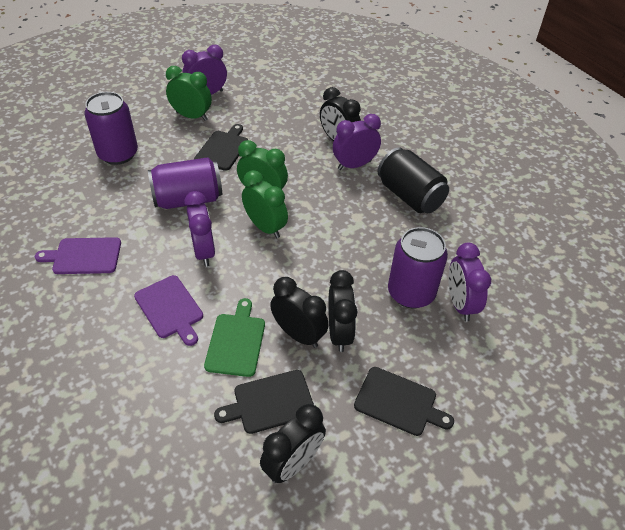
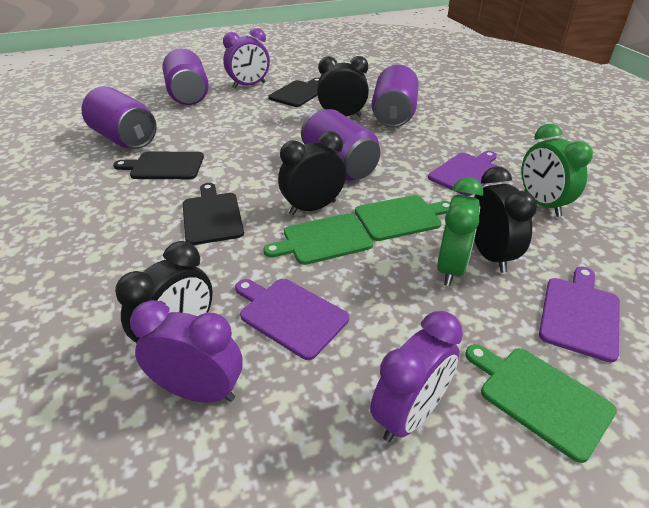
black can: 1 -> 0
green clock: 3 -> 2
green cutting board: 1 -> 3
purple can: 3 -> 4
purple clock: 4 -> 3
purple cutting board: 2 -> 3

